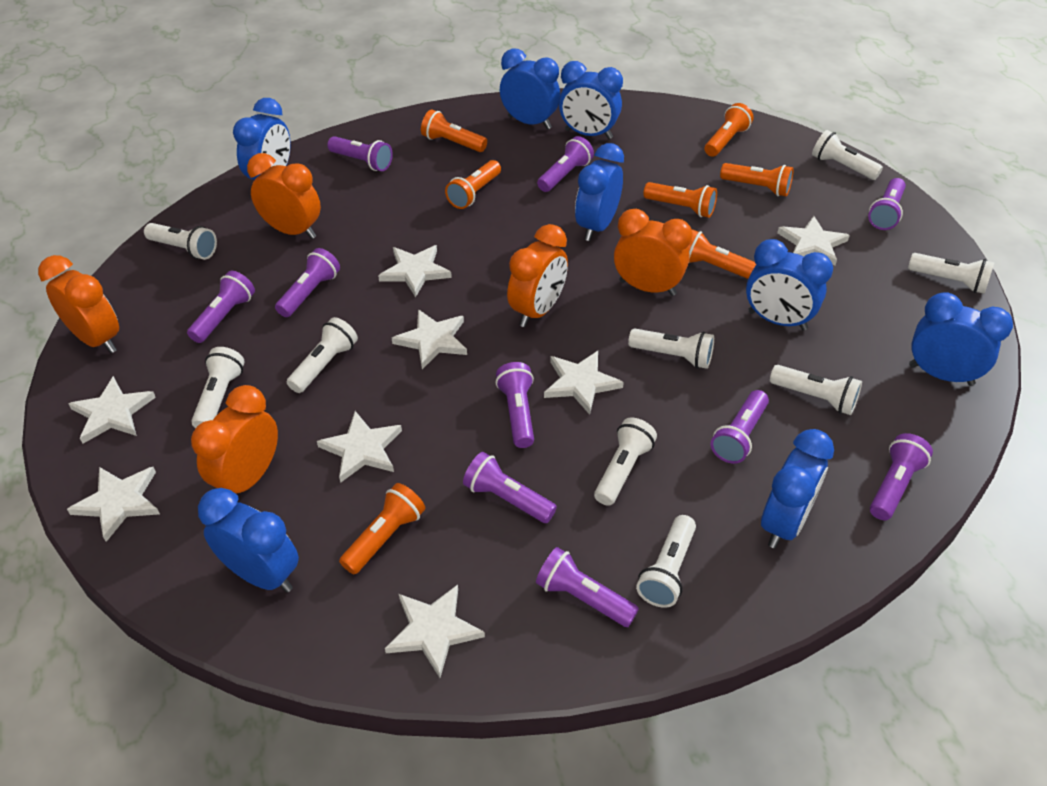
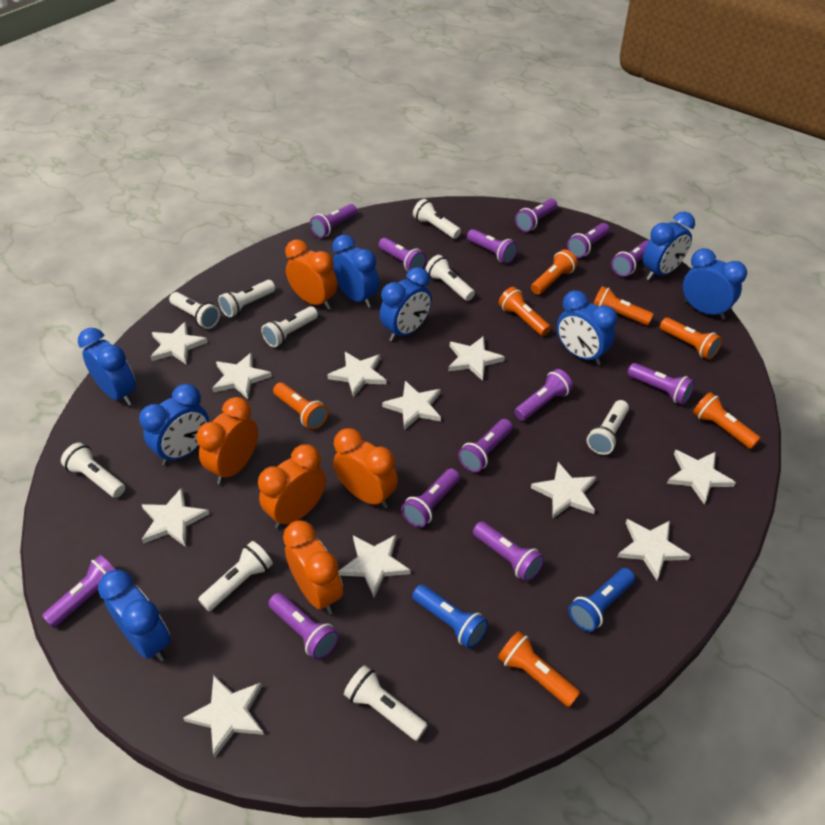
blue flashlight: 0 -> 2
purple flashlight: 10 -> 13
white star: 8 -> 11

